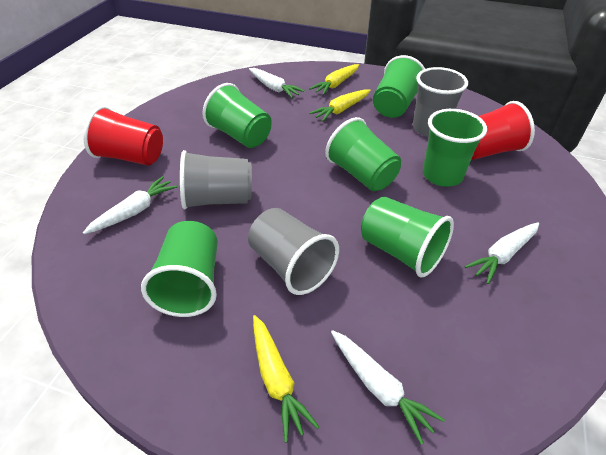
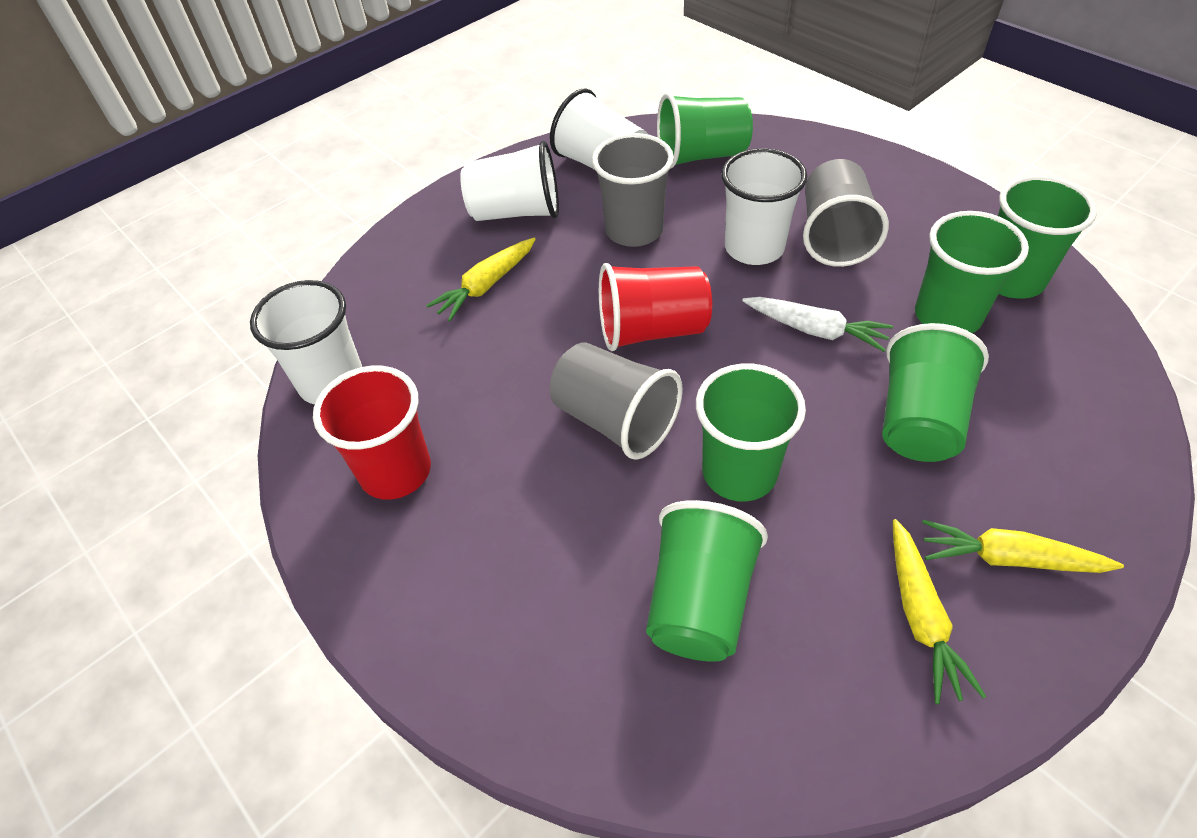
white carrot: 4 -> 1
white cup: 0 -> 4

